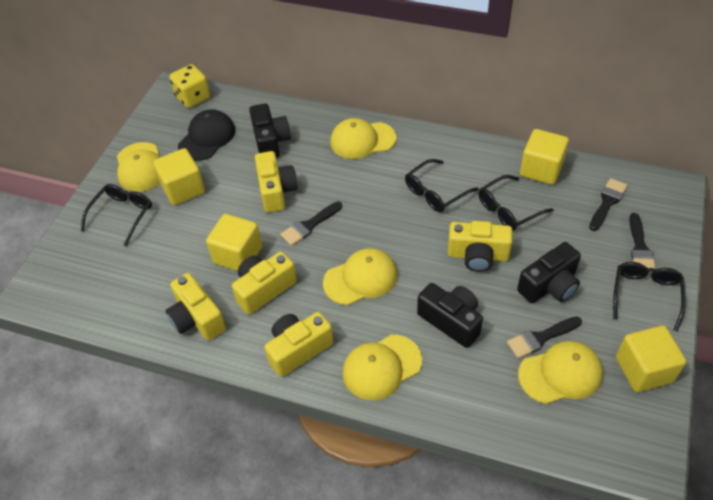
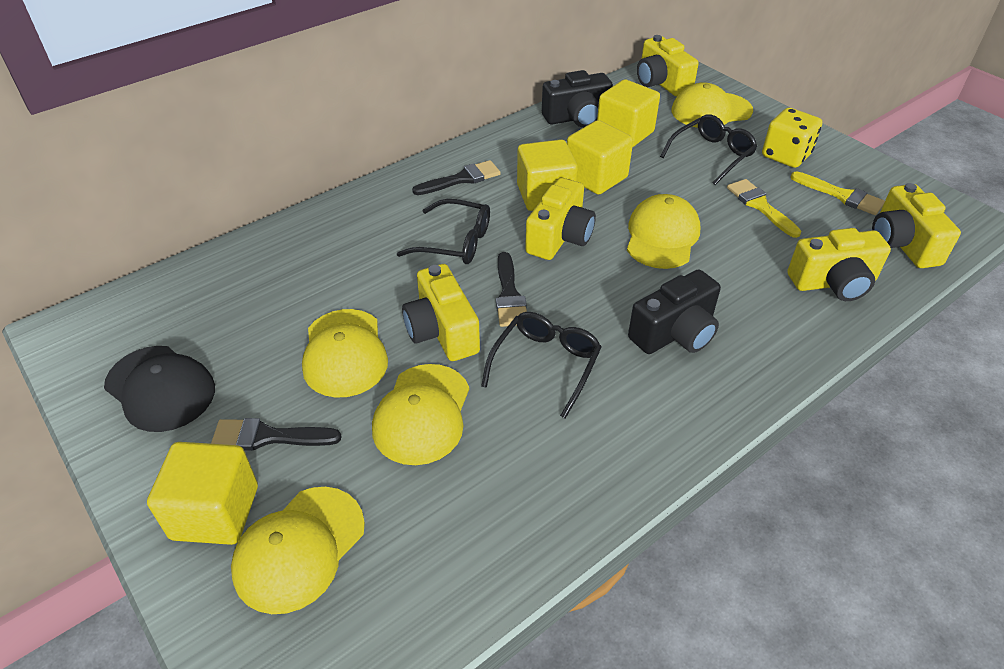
black brush: 4 -> 3
black camera: 3 -> 2
black glasses: 4 -> 3
yellow brush: 0 -> 2

